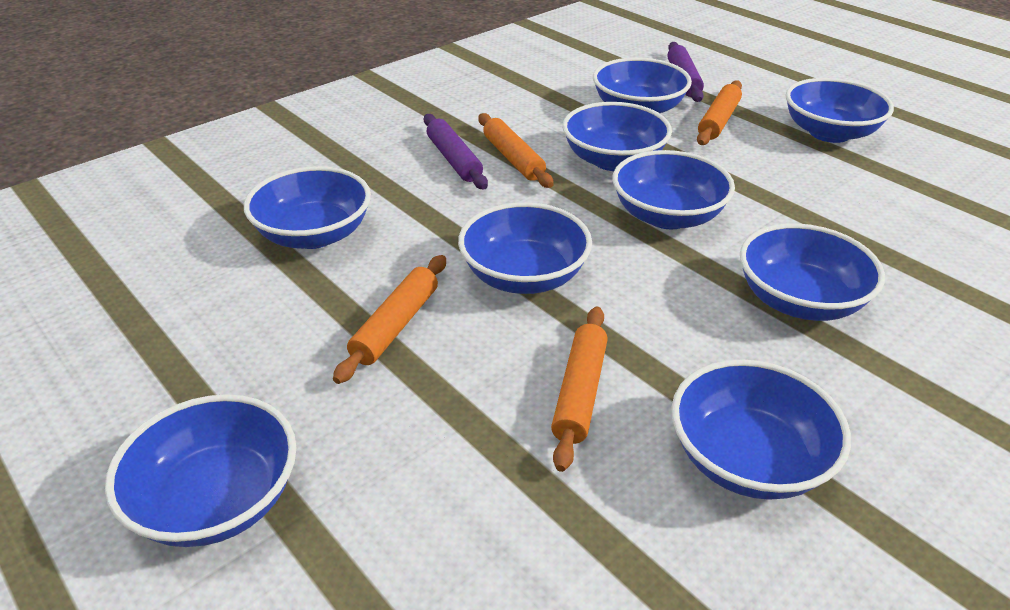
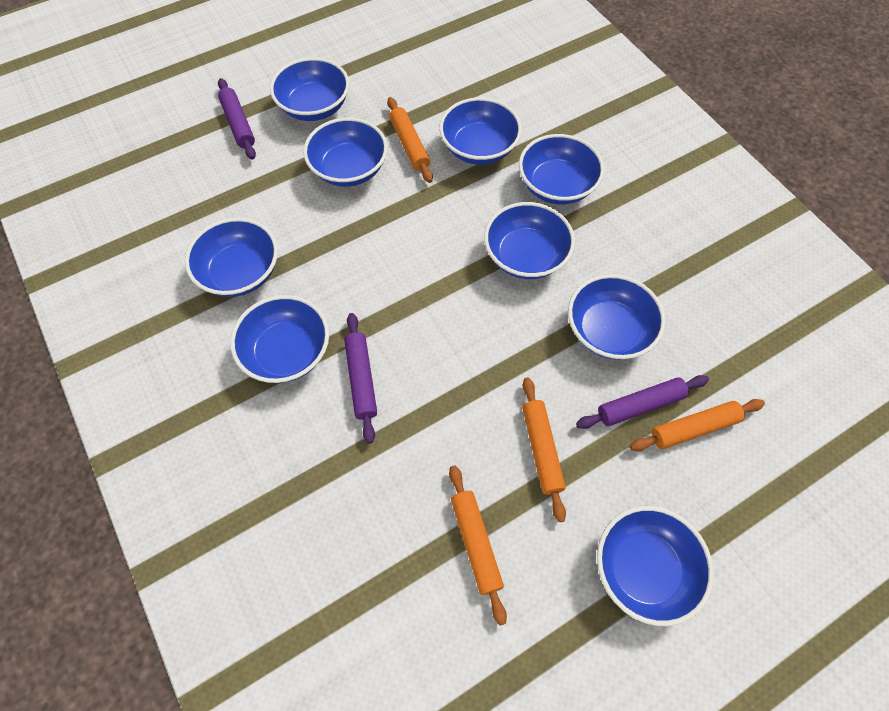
purple rolling pin: 2 -> 3

